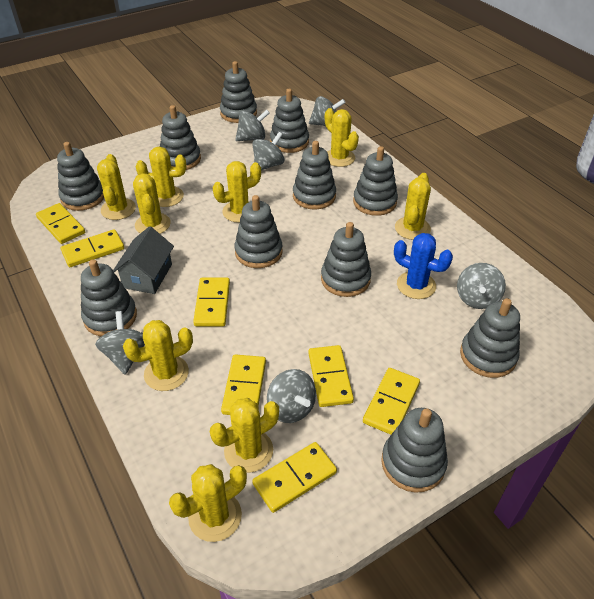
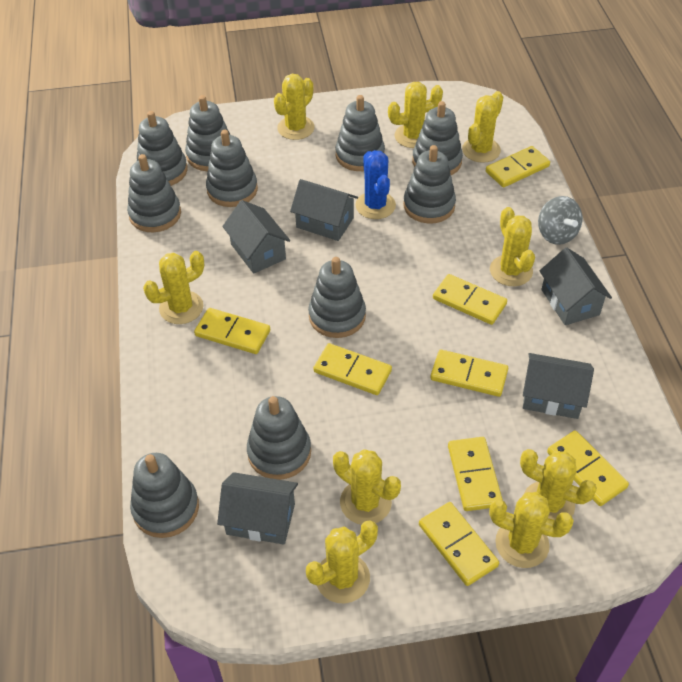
grey house: 1 -> 5
grey spinning top: 6 -> 1
grey stacking toy: 11 -> 10
yellow domino: 7 -> 8

